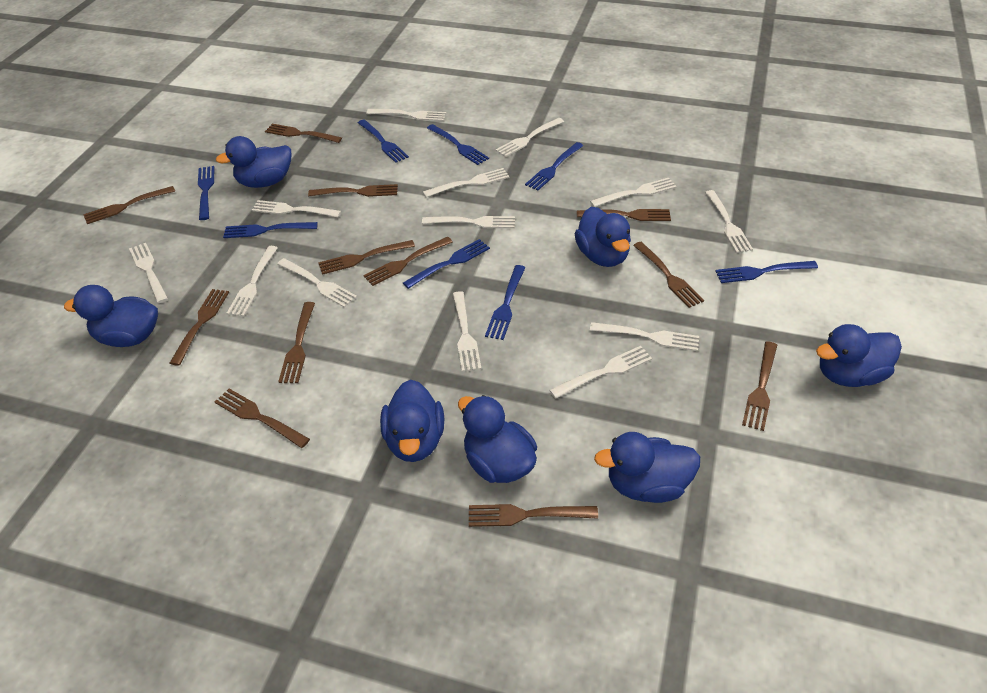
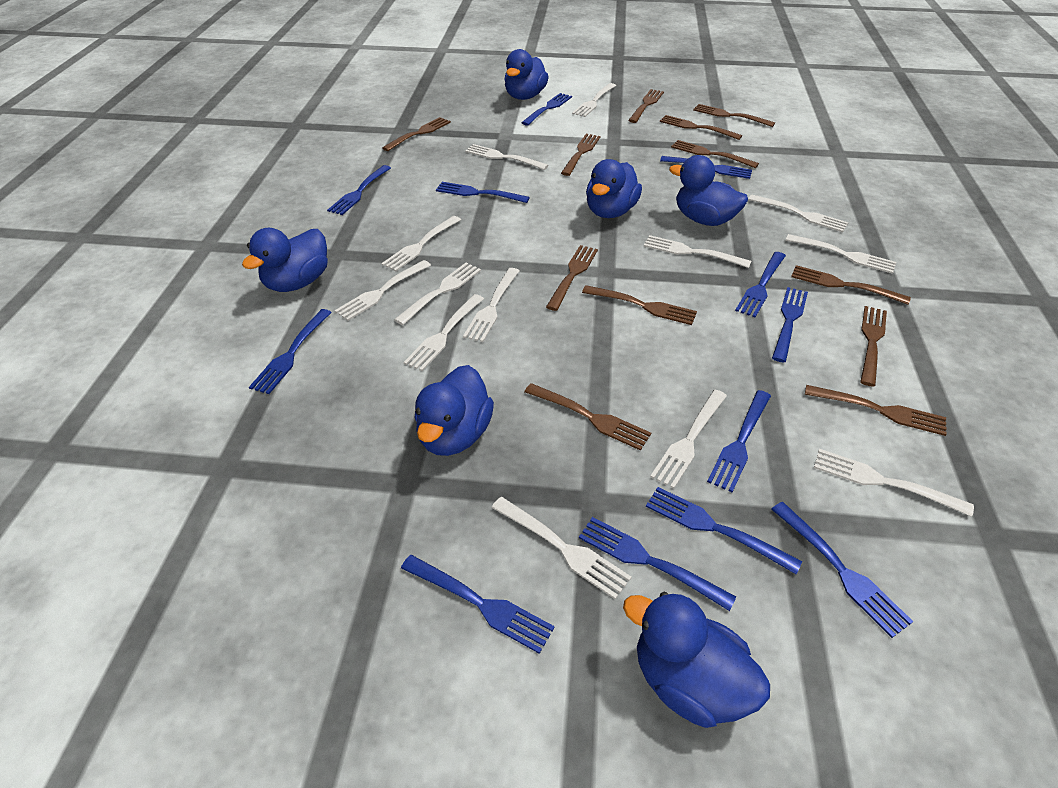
blue duck: 7 -> 6
blue fork: 8 -> 12

